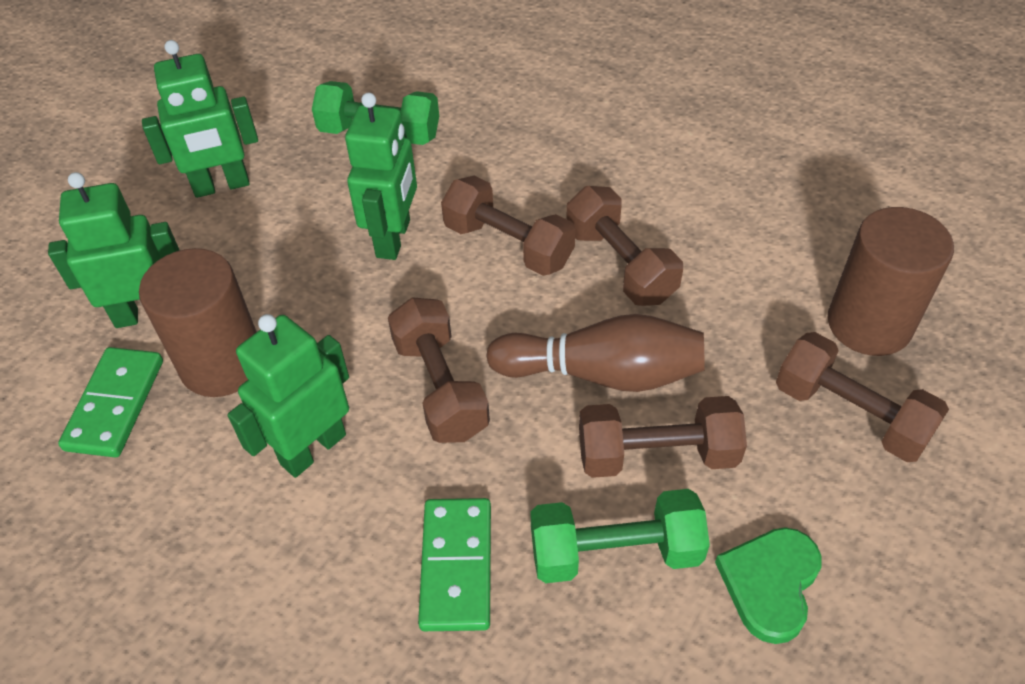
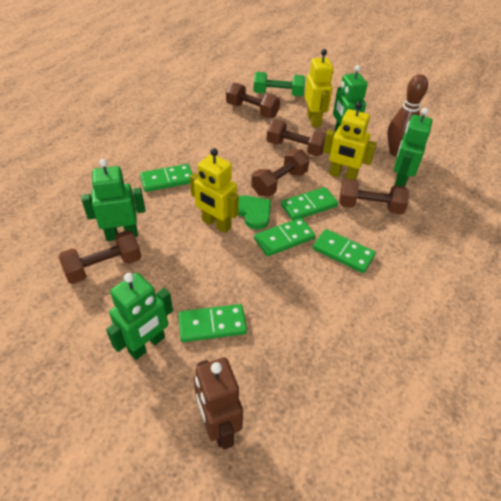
brown cylinder: 2 -> 0
brown robot: 0 -> 1
green domino: 2 -> 5
green dumbbell: 2 -> 1
yellow robot: 0 -> 3

